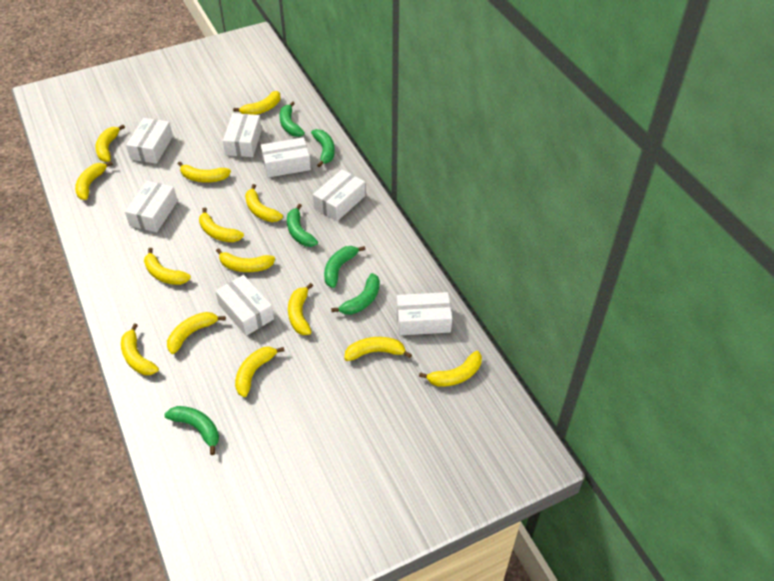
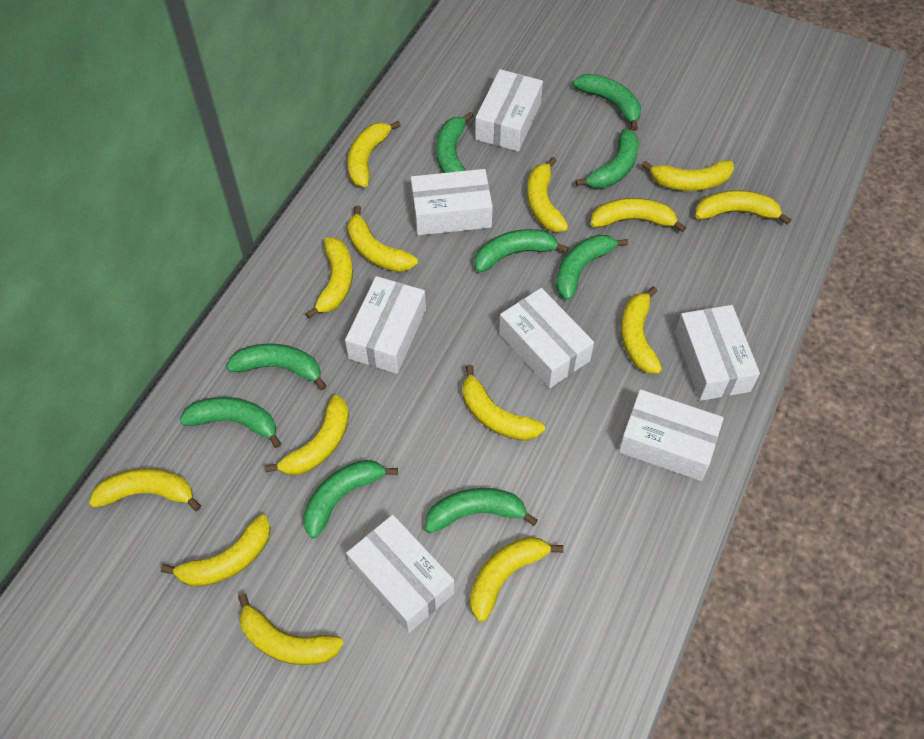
green banana: 6 -> 9

